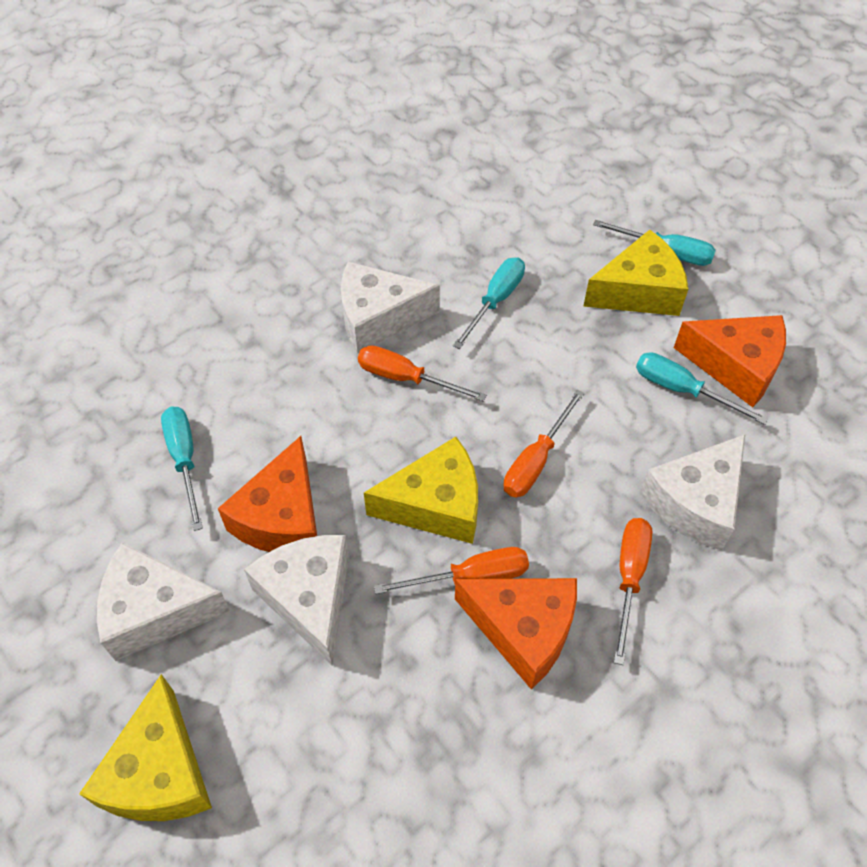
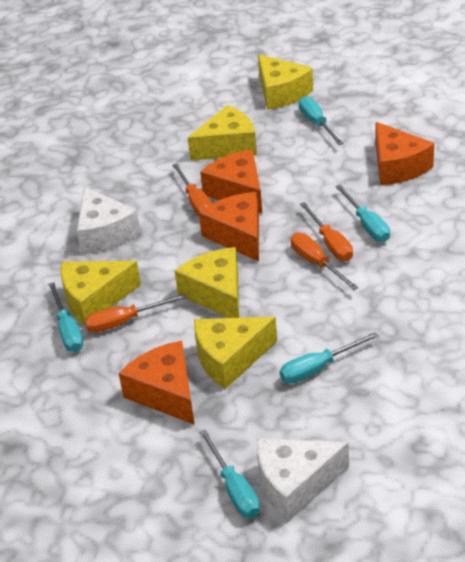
orange cheese: 3 -> 4
turquoise screwdriver: 4 -> 5
white cheese: 4 -> 2
yellow cheese: 3 -> 5

